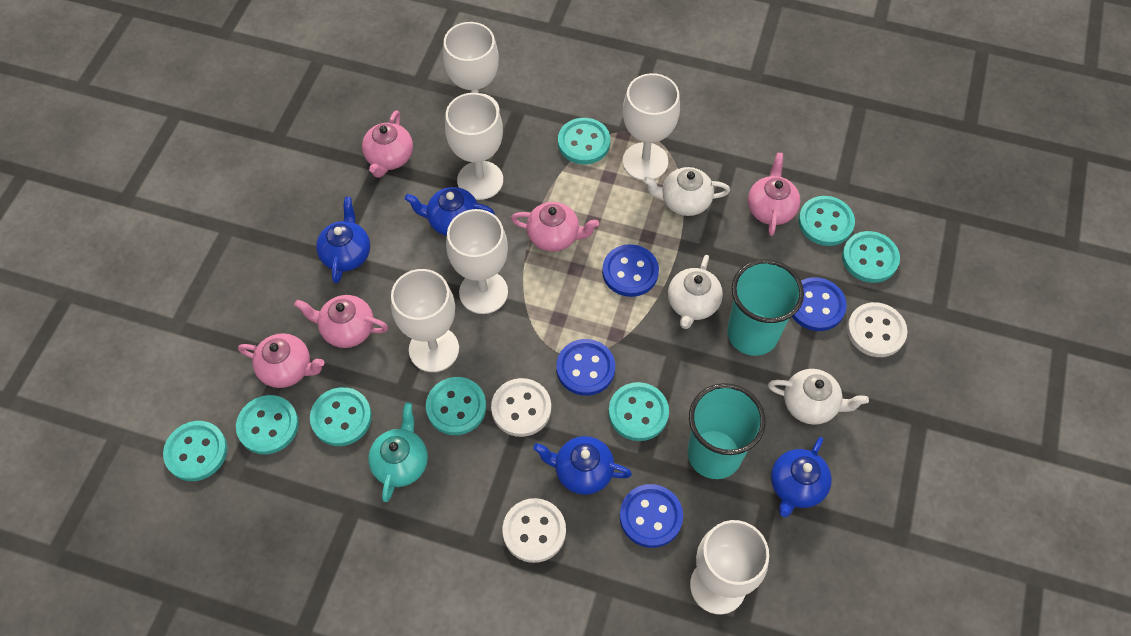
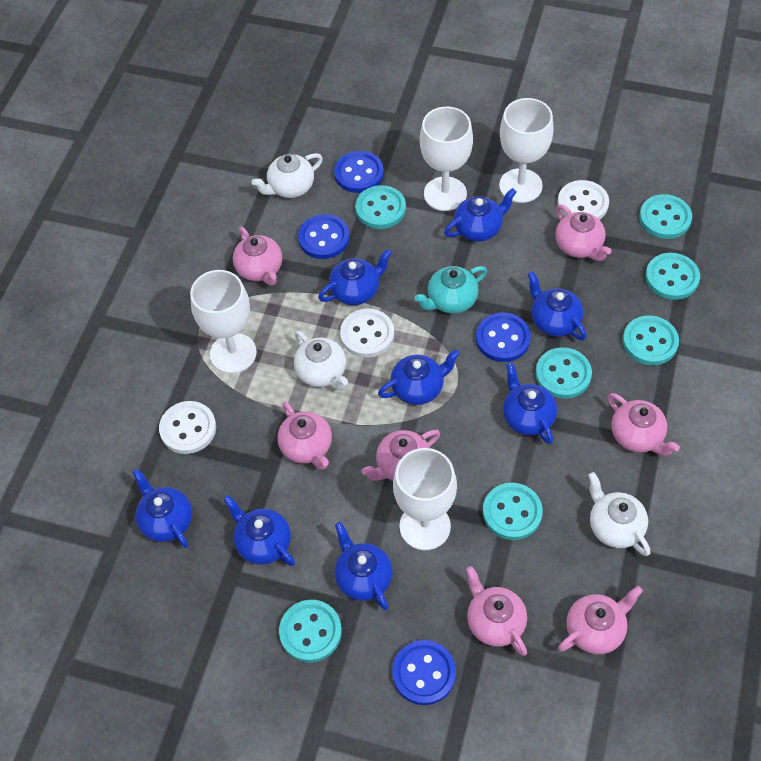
blue teapot: 4 -> 8
pink teapot: 5 -> 7
turquoise button: 8 -> 7
turquoise cup: 2 -> 0
white goblet: 6 -> 4

